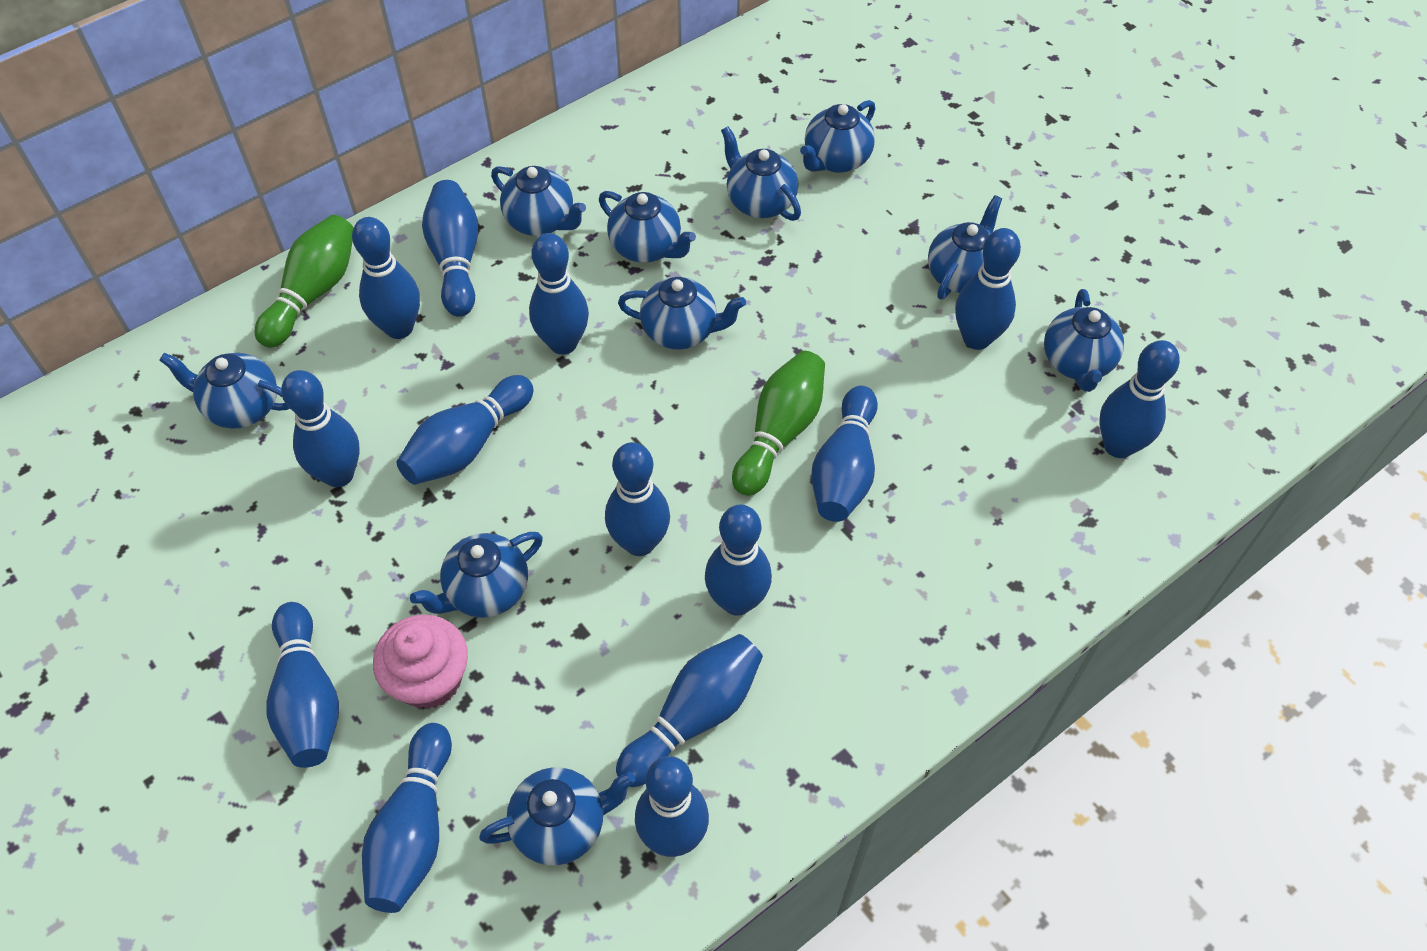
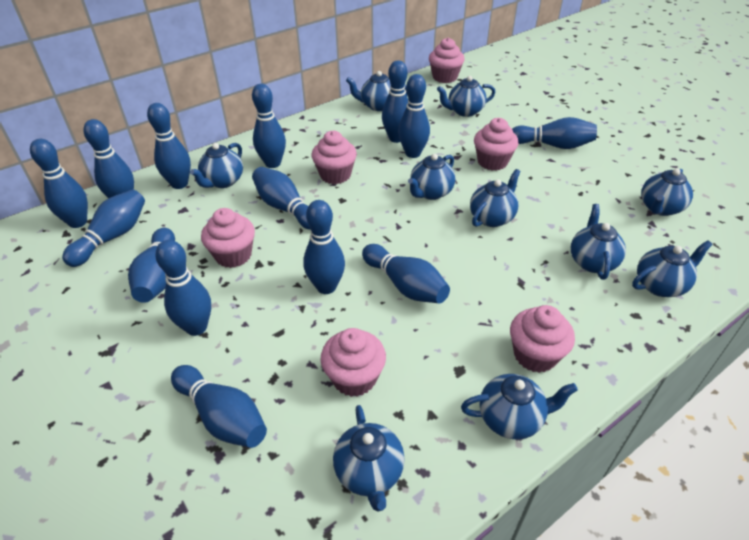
green bowling pin: 2 -> 0
pink cupcake: 1 -> 6

